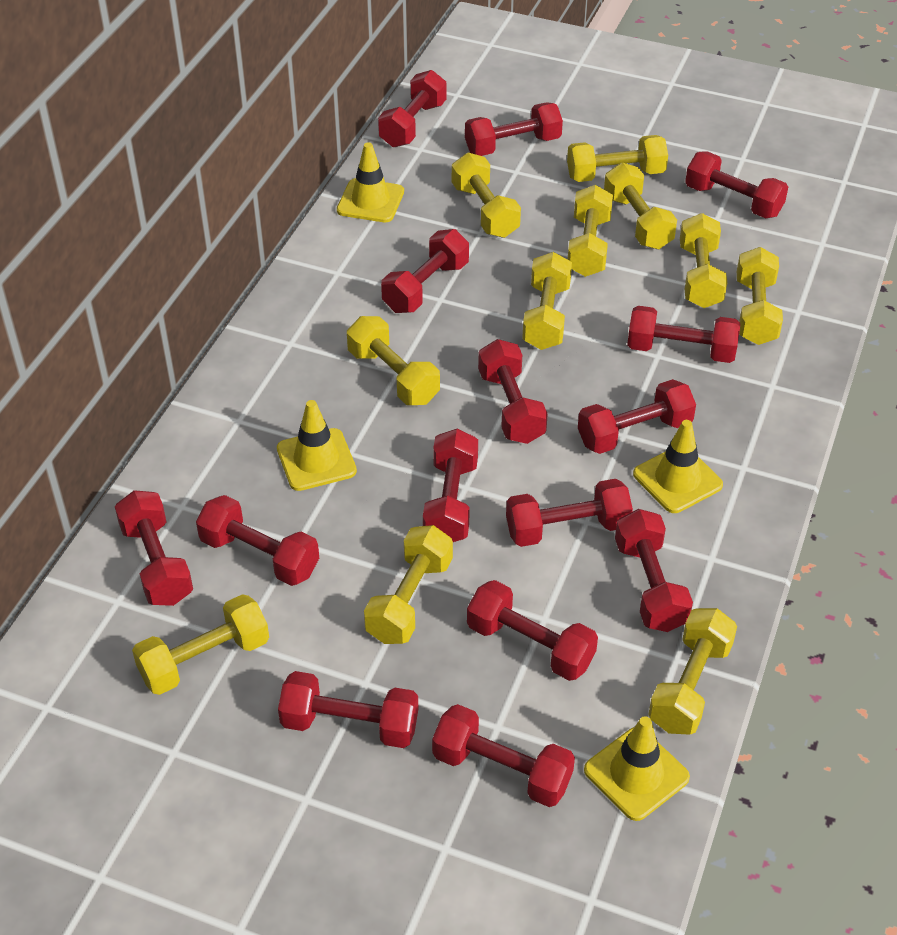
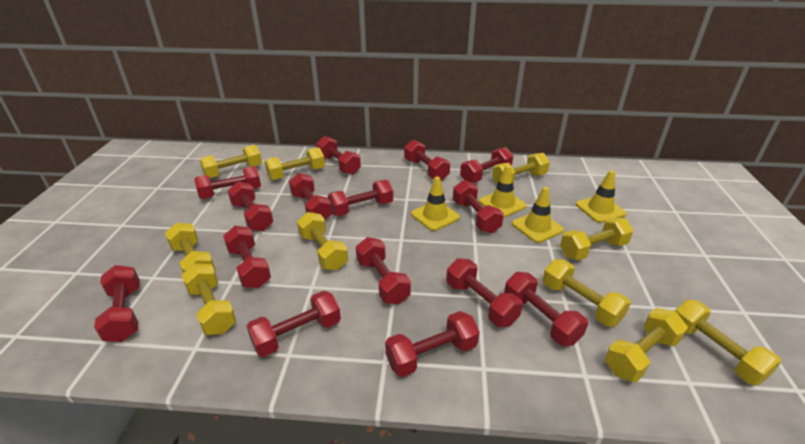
yellow dumbbell: 11 -> 10

